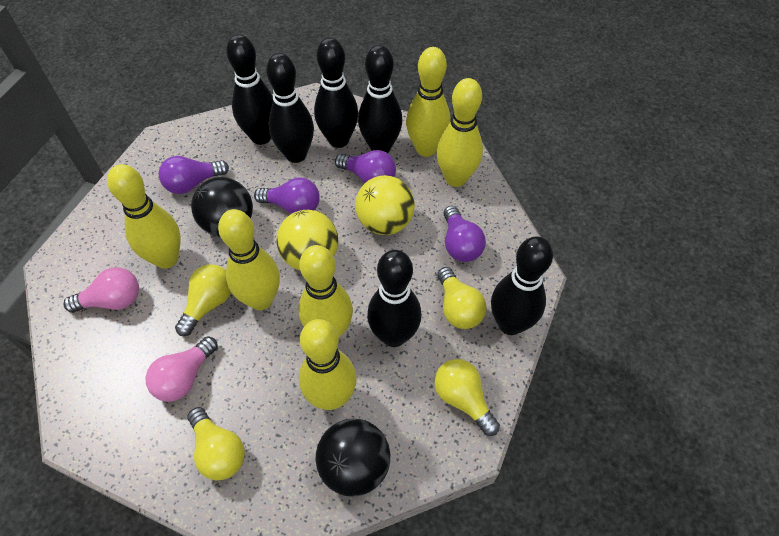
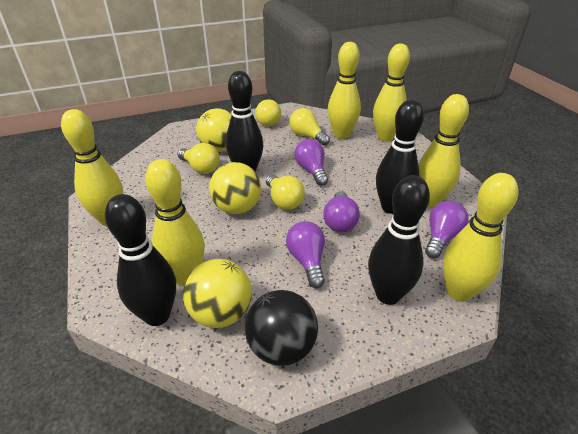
black ball: 2 -> 1
black bowling pin: 6 -> 4
pink light bulb: 2 -> 0
yellow ball: 2 -> 3

